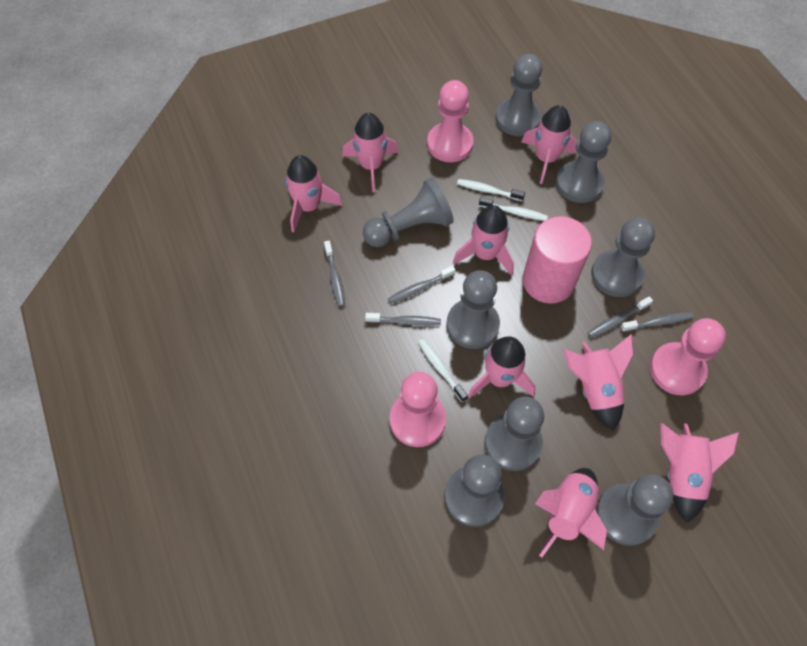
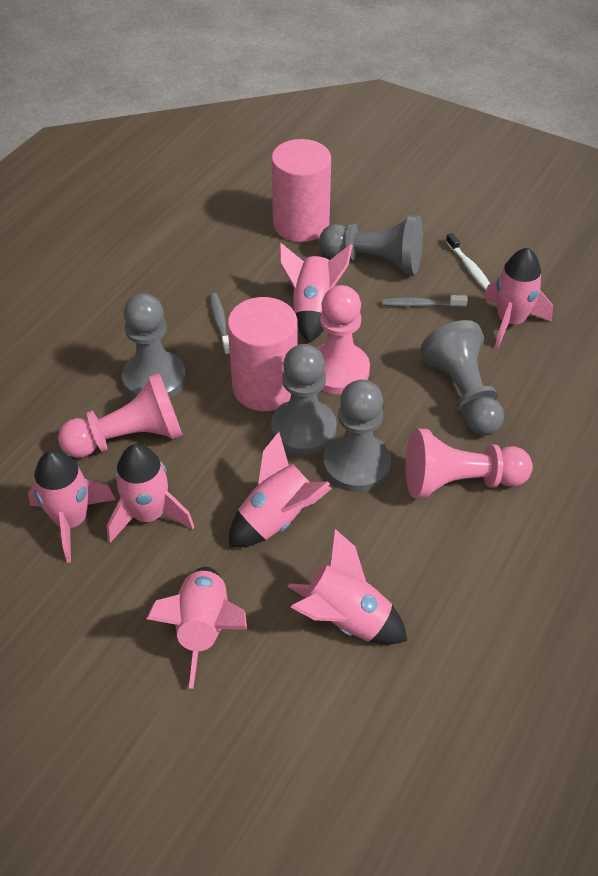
grey pawn: 8 -> 5
grey toothbrush: 5 -> 2
pink cylinder: 1 -> 2
pink rocket: 8 -> 7
white toothbrush: 3 -> 1

